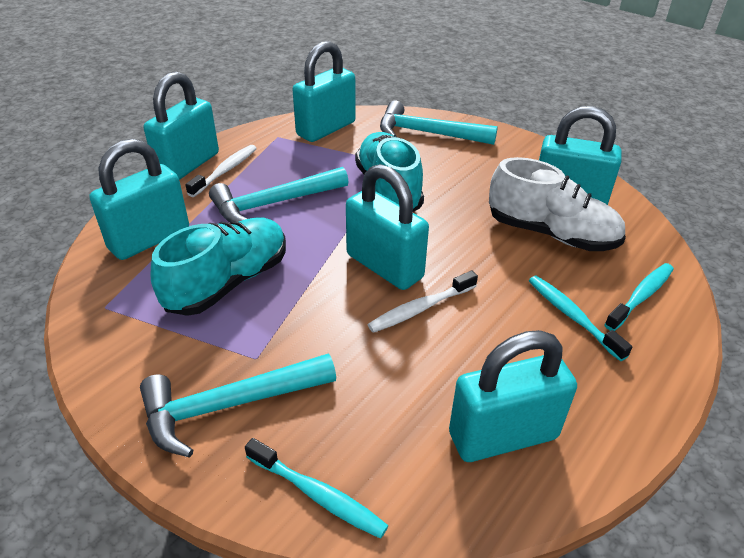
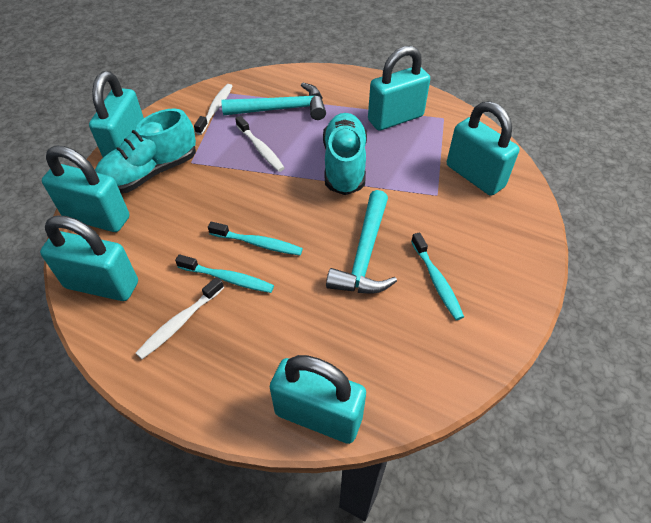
turquoise hammer: 3 -> 2
white shoe: 1 -> 0
white toothbrush: 2 -> 3

